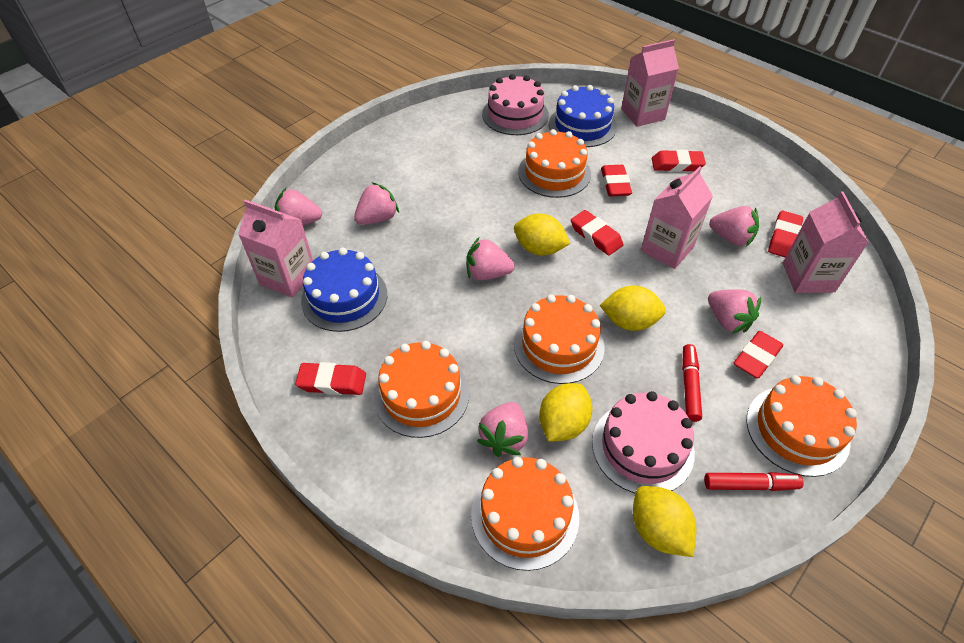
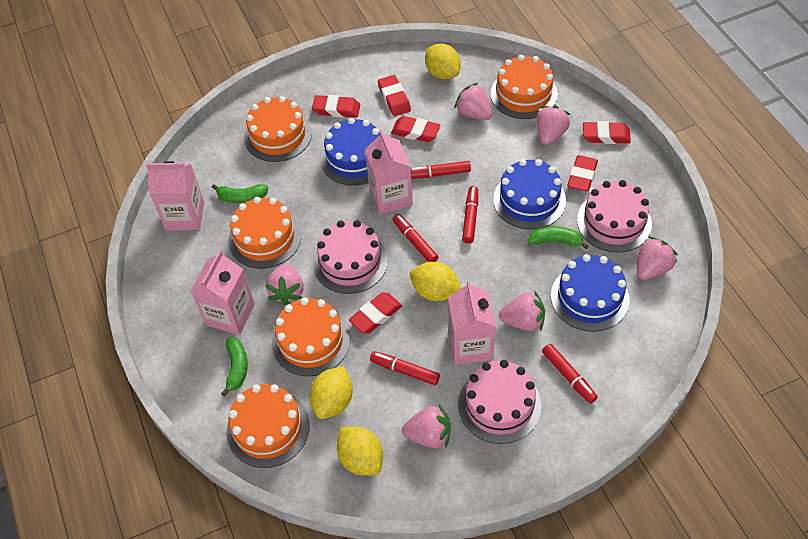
blue cake: 2 -> 3
green banana: 0 -> 3
pink cake: 2 -> 3
red marker: 2 -> 5

